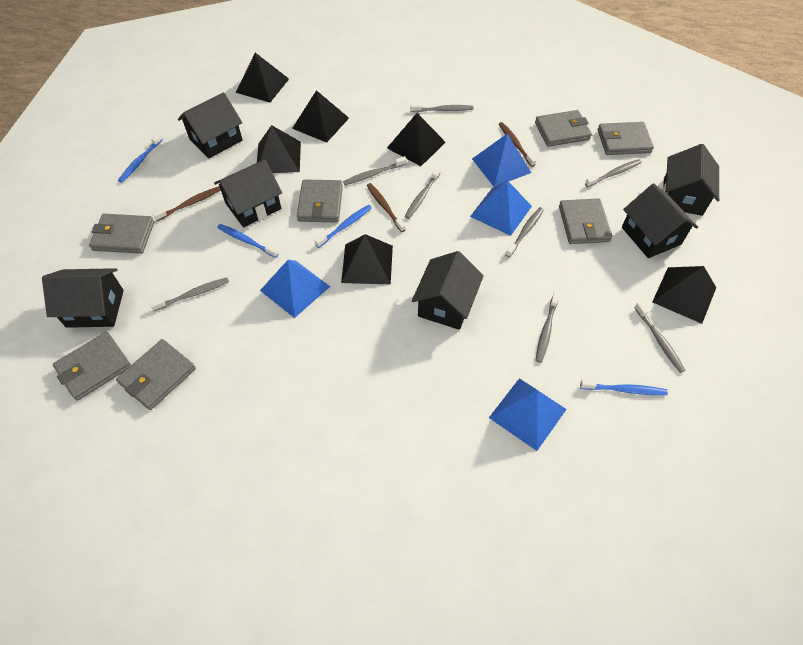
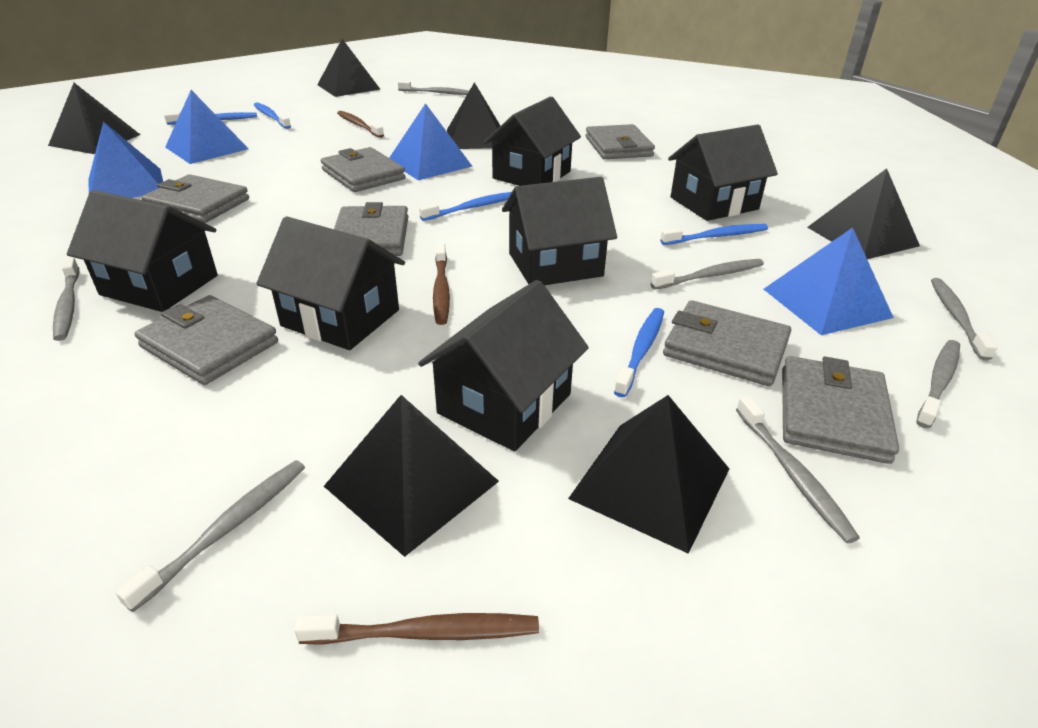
blue toothbrush: 4 -> 5
grey toothbrush: 8 -> 7

